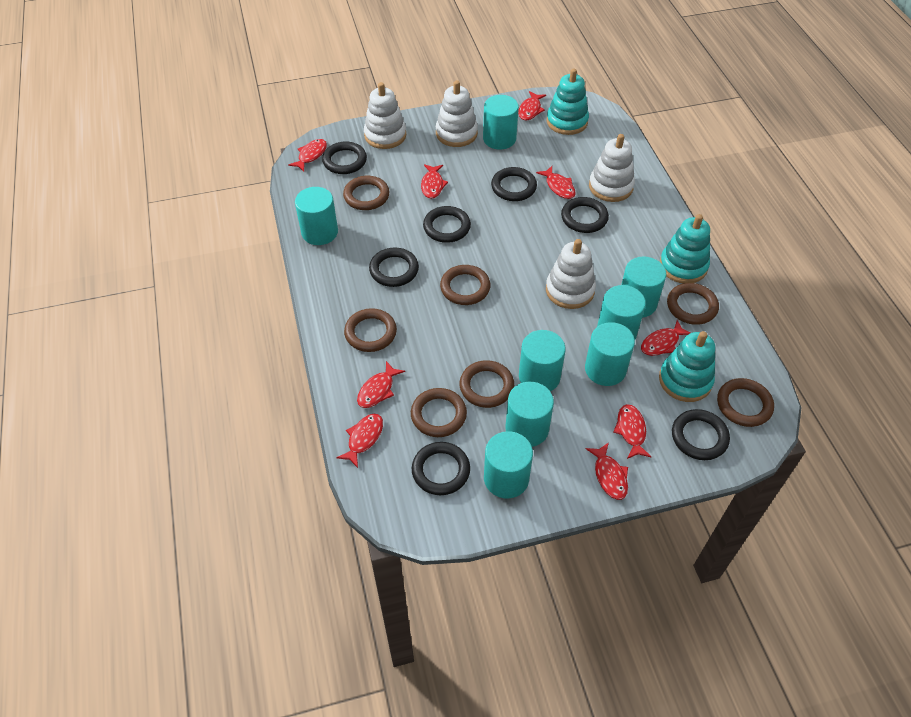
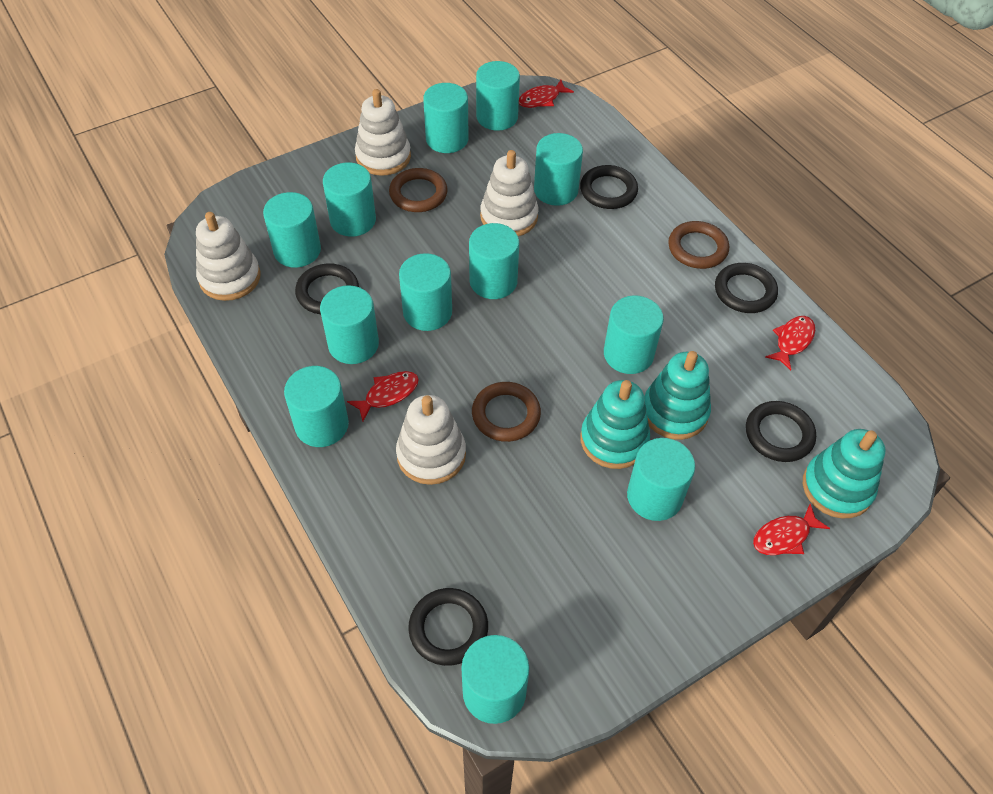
black ring: 7 -> 5
brown ring: 7 -> 3
red fish: 9 -> 4
turquoise cylinder: 8 -> 12

